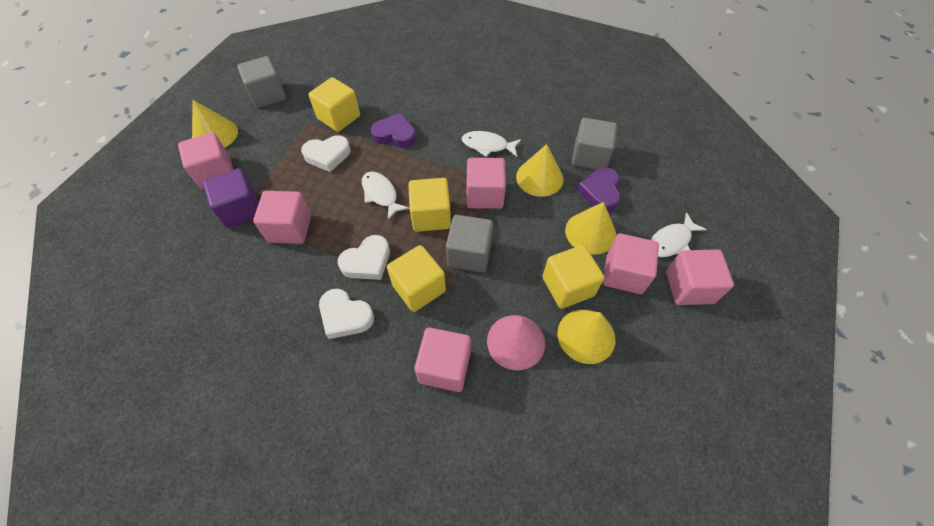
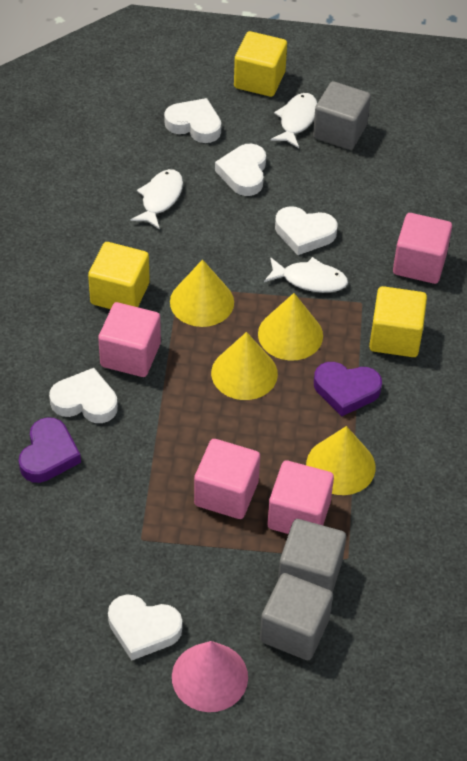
pink cube: 6 -> 4
purple cube: 1 -> 0
white heart: 3 -> 5
yellow cube: 4 -> 3

